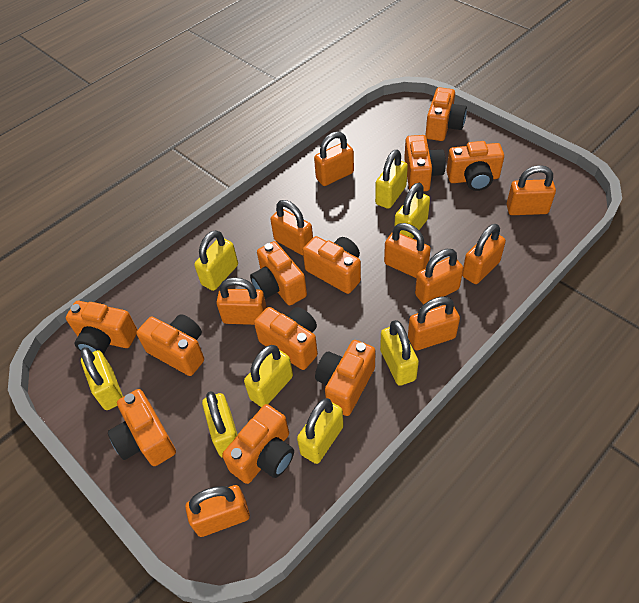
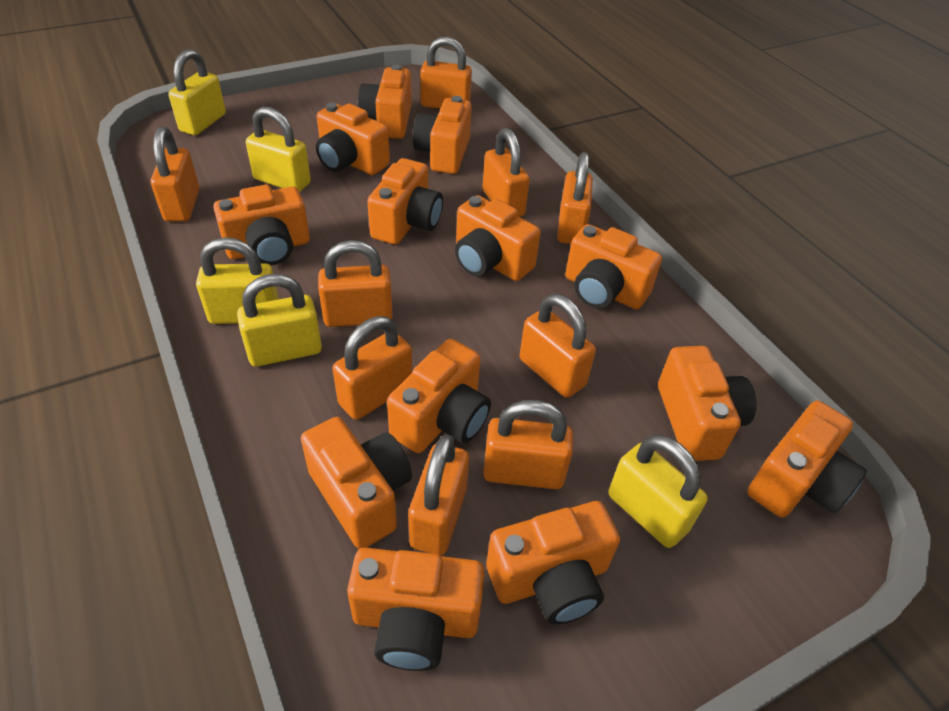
orange camera: 11 -> 13
yellow padlock: 8 -> 5

